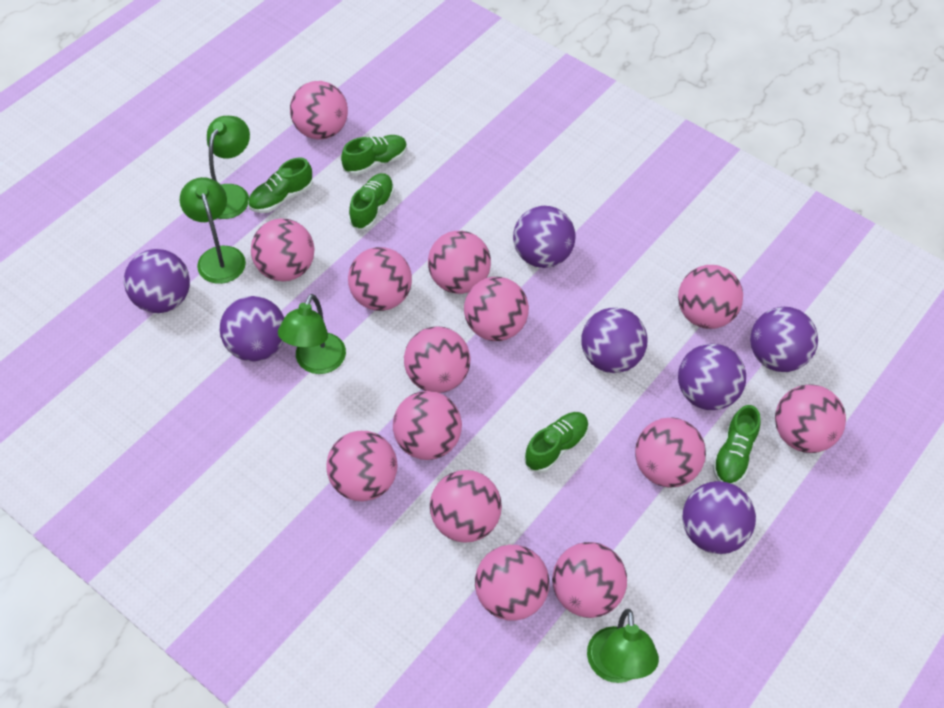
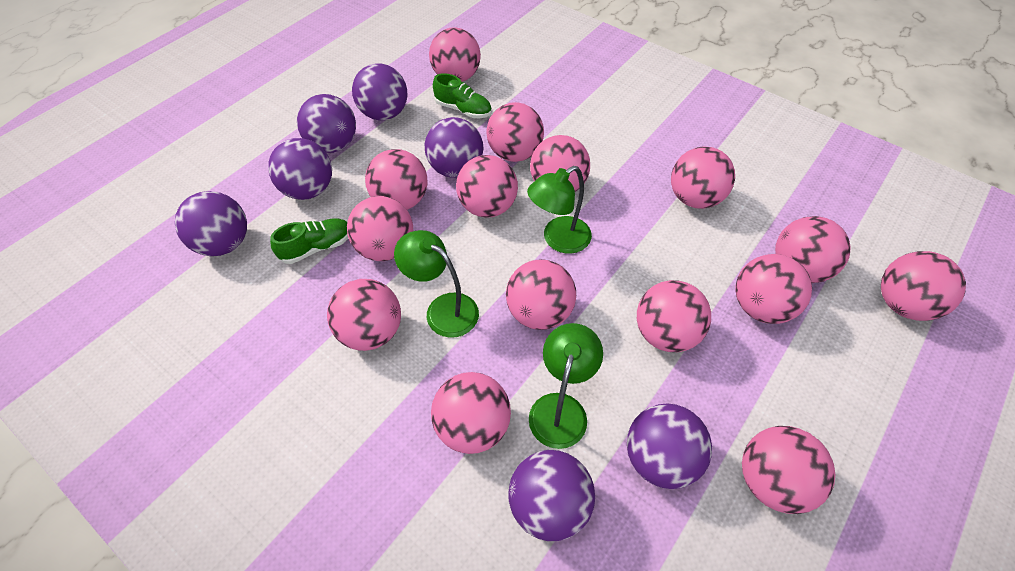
green lamp: 4 -> 3
green shoe: 5 -> 2
pink ball: 14 -> 15

